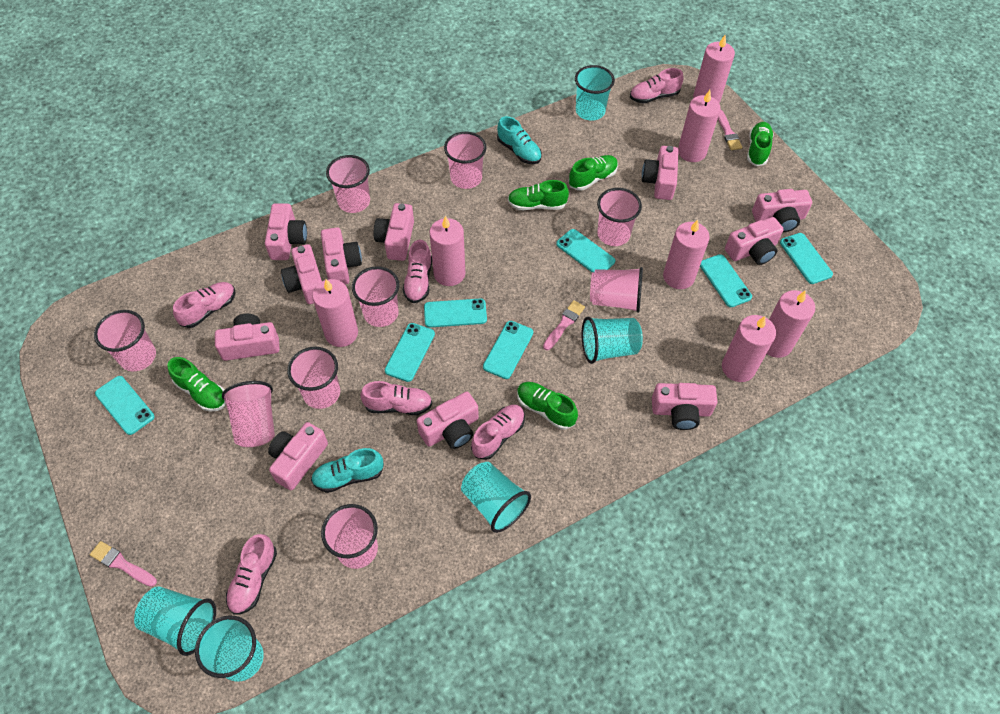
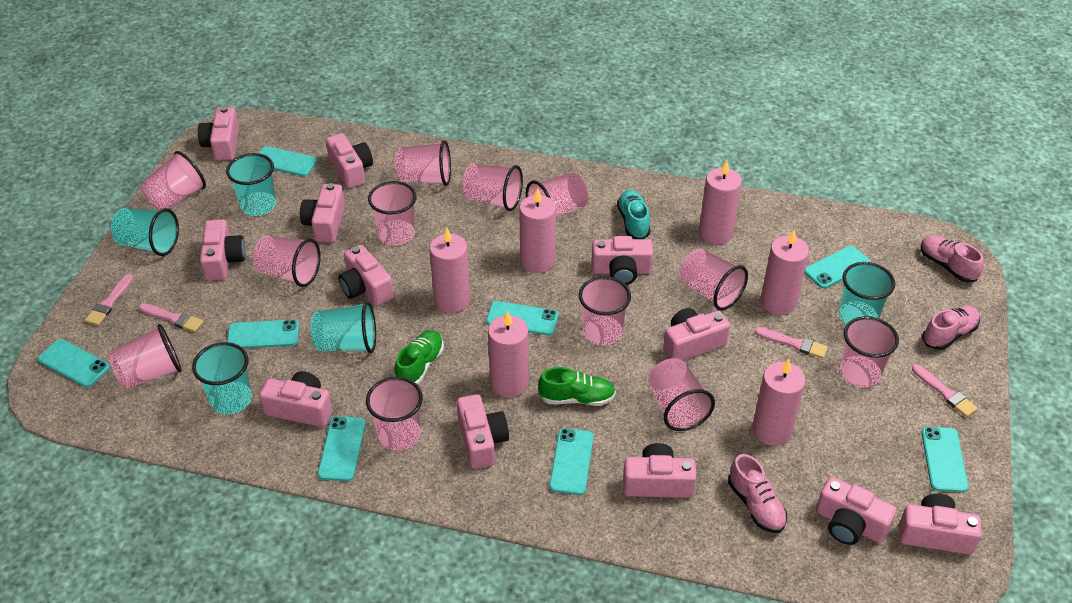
green shoe: 5 -> 2
pink brush: 3 -> 4
pink camera: 11 -> 12
pink candle: 7 -> 6
pink cup: 9 -> 12
pink shoe: 6 -> 3
turquoise phone: 7 -> 8
turquoise shoe: 2 -> 1

